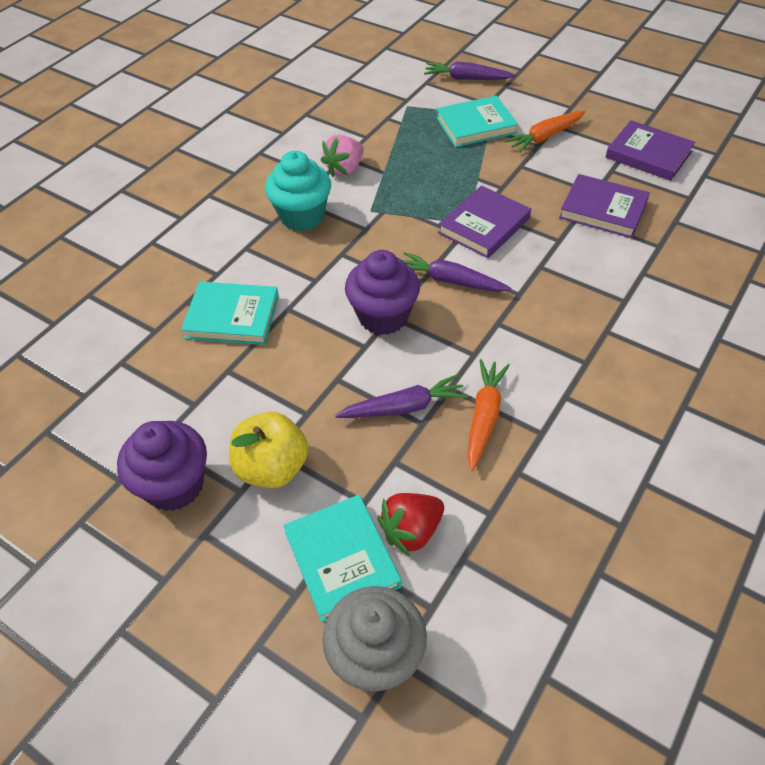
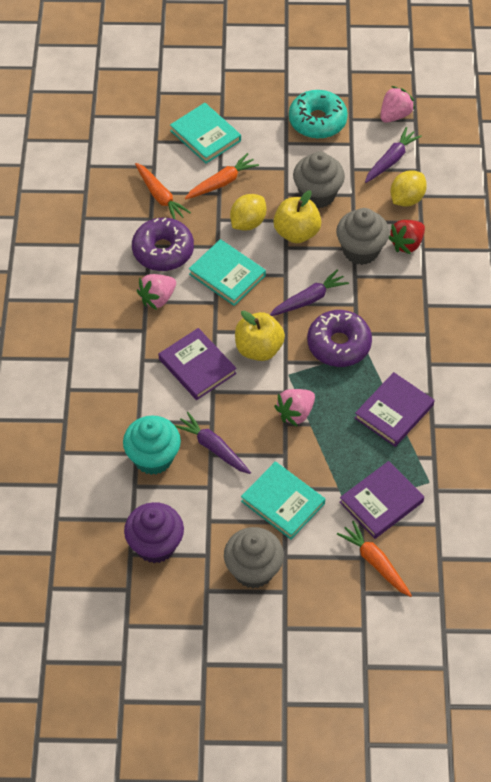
grey cupcake: 1 -> 3
orange carrot: 2 -> 3
pink strawberry: 1 -> 3
purple cupcake: 2 -> 1
purple donut: 0 -> 2
turquoise donut: 0 -> 1
yellow apple: 1 -> 2
yellow lemon: 0 -> 2

